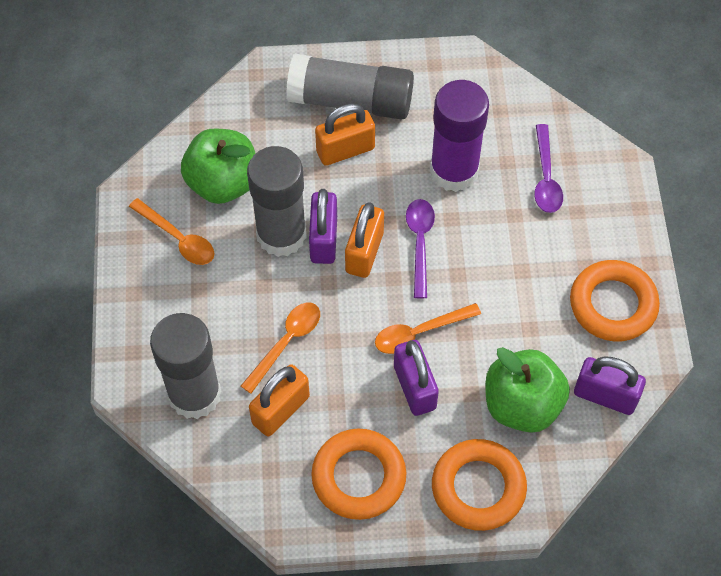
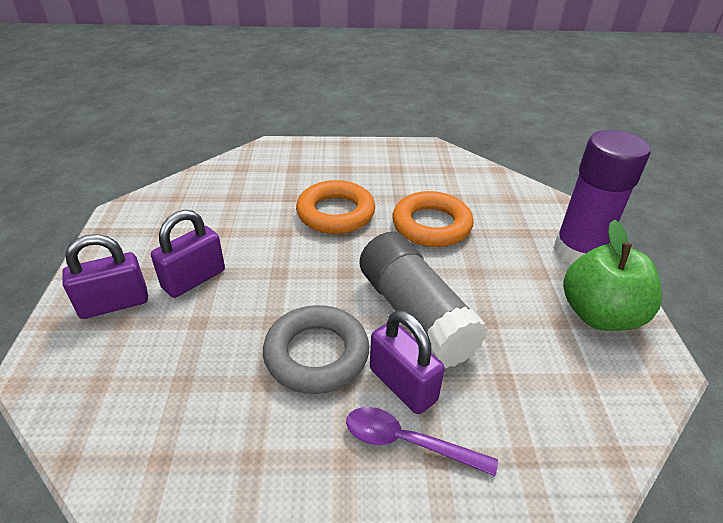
green apple: 2 -> 1
grey glue stick: 3 -> 1
grey ring: 0 -> 1
orange padlock: 3 -> 0
orange ring: 3 -> 2
orange spoon: 3 -> 0
purple spoon: 2 -> 1

